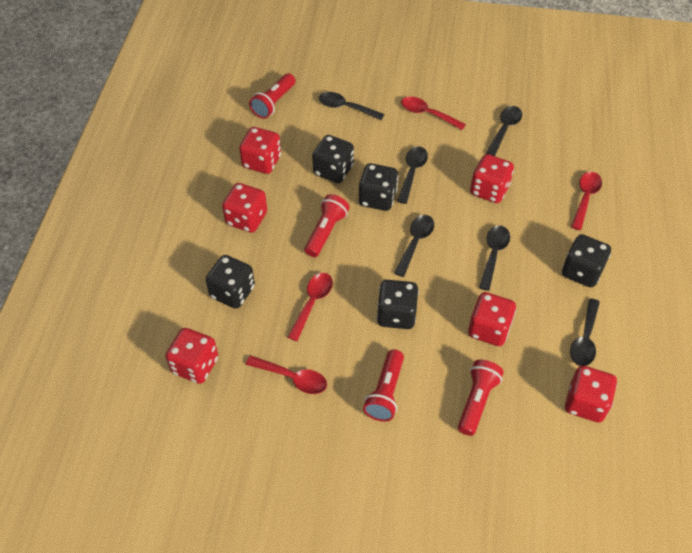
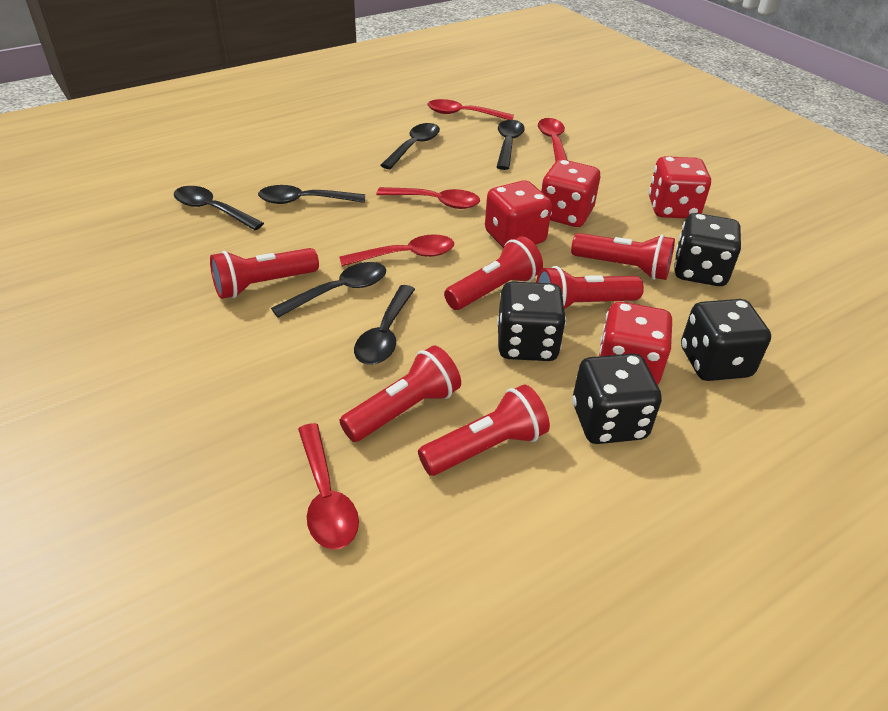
black dice: 5 -> 4
red dice: 6 -> 4
red flashlight: 4 -> 6
red spoon: 4 -> 5

